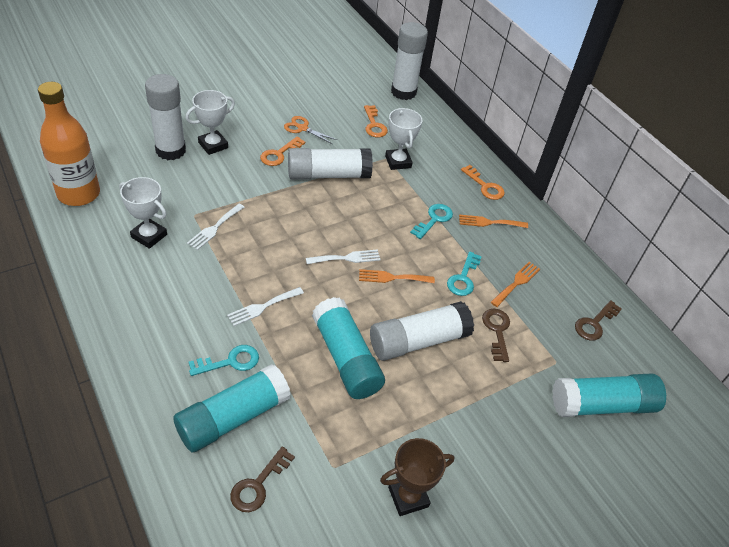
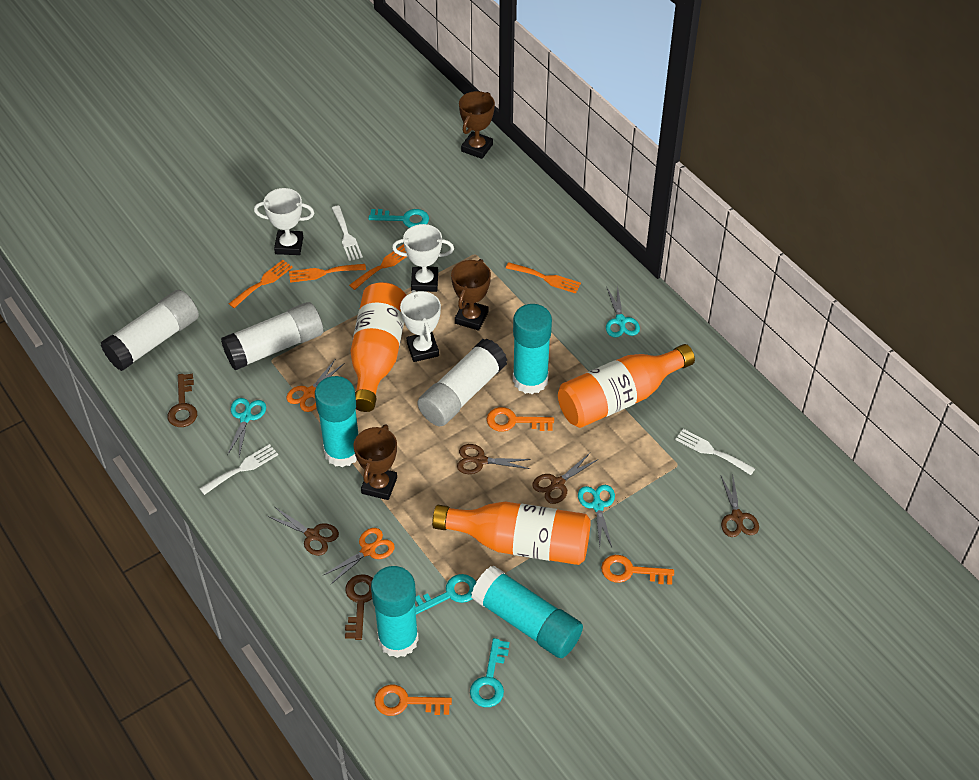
brown key: 3 -> 2
brown scissors: 0 -> 4
brown trophy: 1 -> 3
orange bottle: 1 -> 3
orange fork: 3 -> 4
orange scissors: 1 -> 2
turquoise glue stick: 3 -> 4
turquoise scissors: 0 -> 3
white glue stick: 4 -> 3

